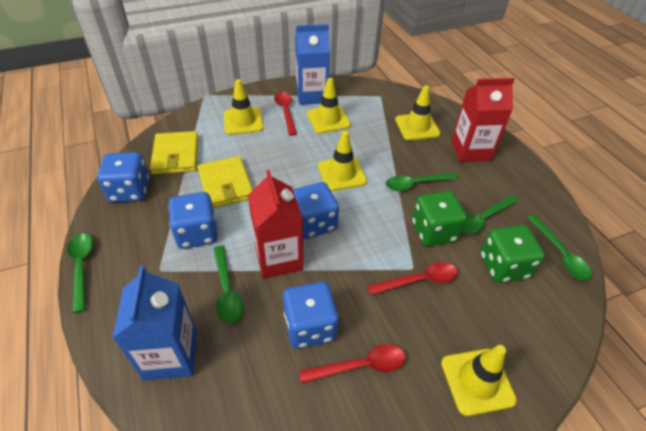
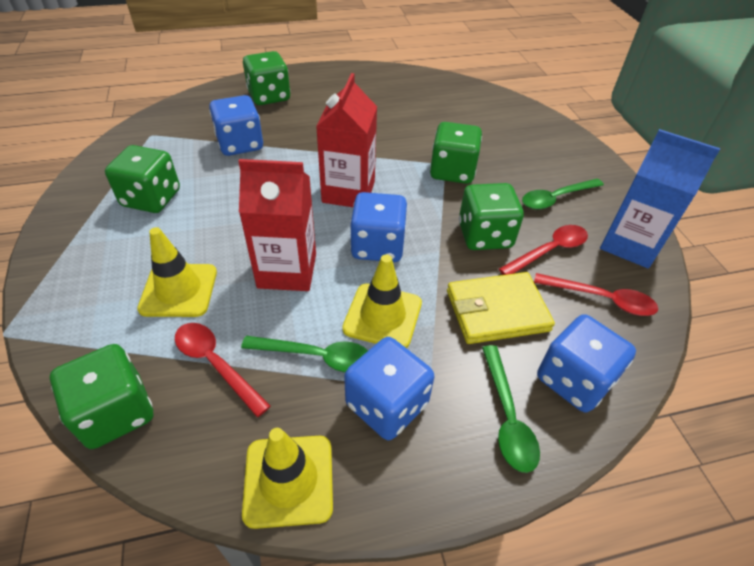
blue carton: 2 -> 1
green dice: 2 -> 5
green spoon: 5 -> 3
yellow traffic cone: 5 -> 3
yellow wallet: 2 -> 1

